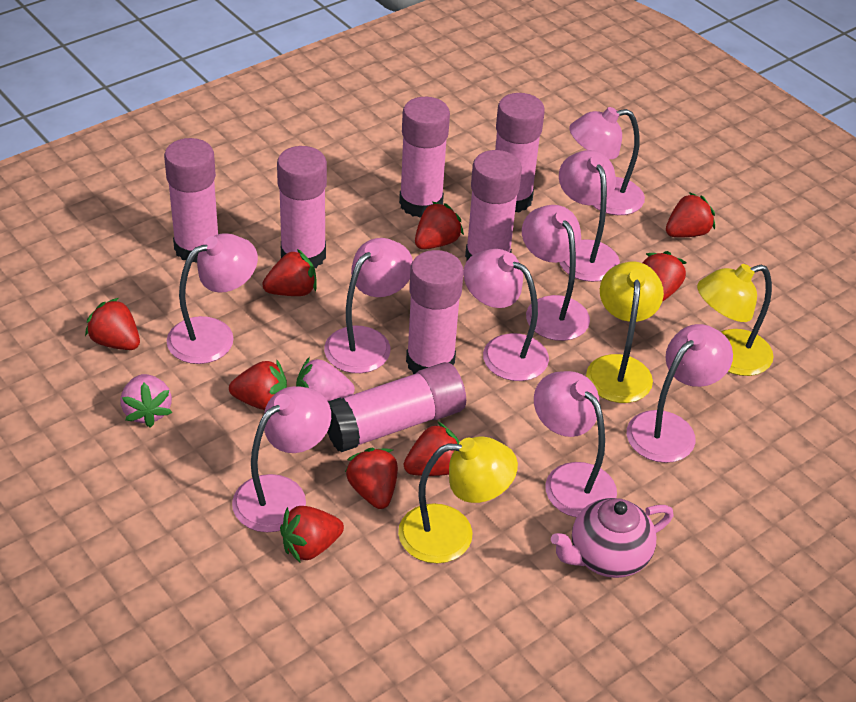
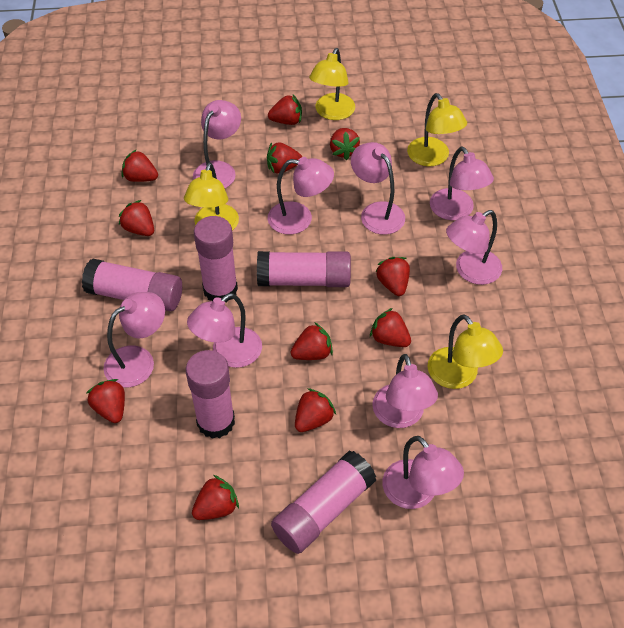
pink glue stick: 7 -> 5
pink strawberry: 2 -> 0
pink teapot: 1 -> 0
red strawberry: 9 -> 11
yellow lamp: 3 -> 4

